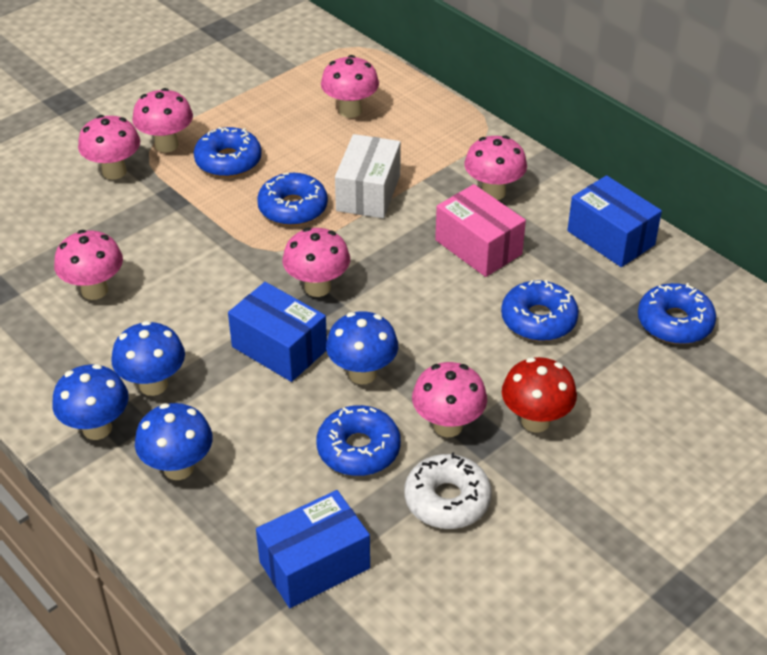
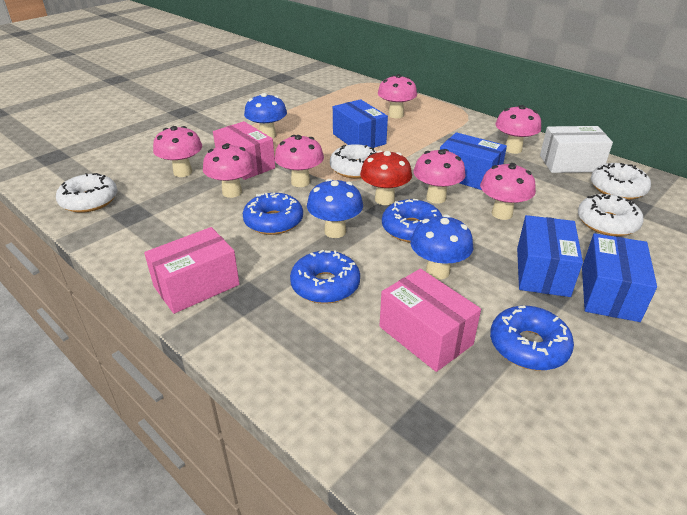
blue box: 3 -> 4
blue donut: 5 -> 4
blue mushroom: 4 -> 3
pink box: 1 -> 3
white donut: 1 -> 4

